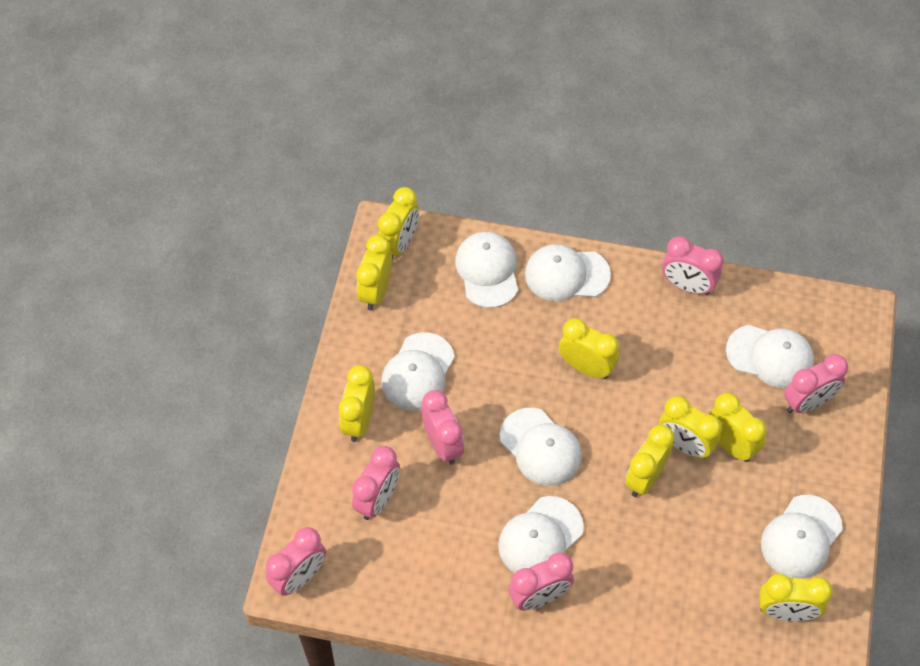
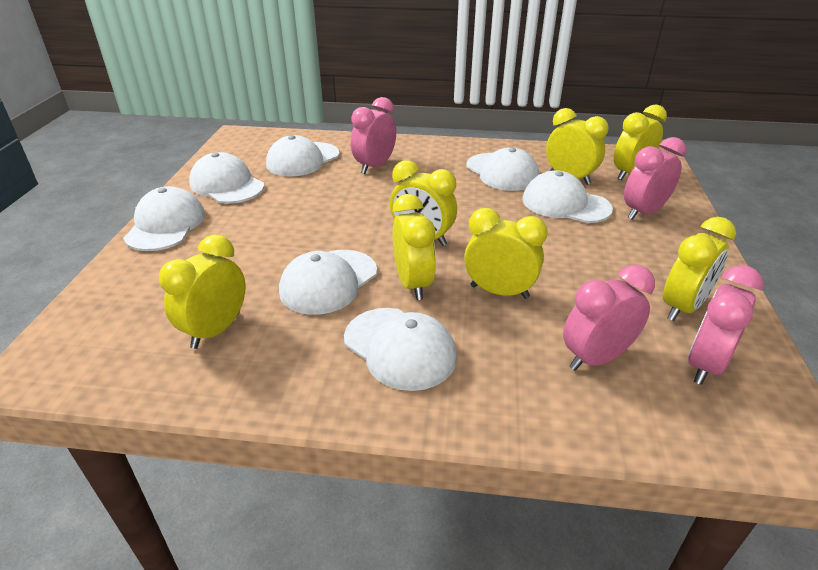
pink clock: 6 -> 4
yellow clock: 8 -> 7

